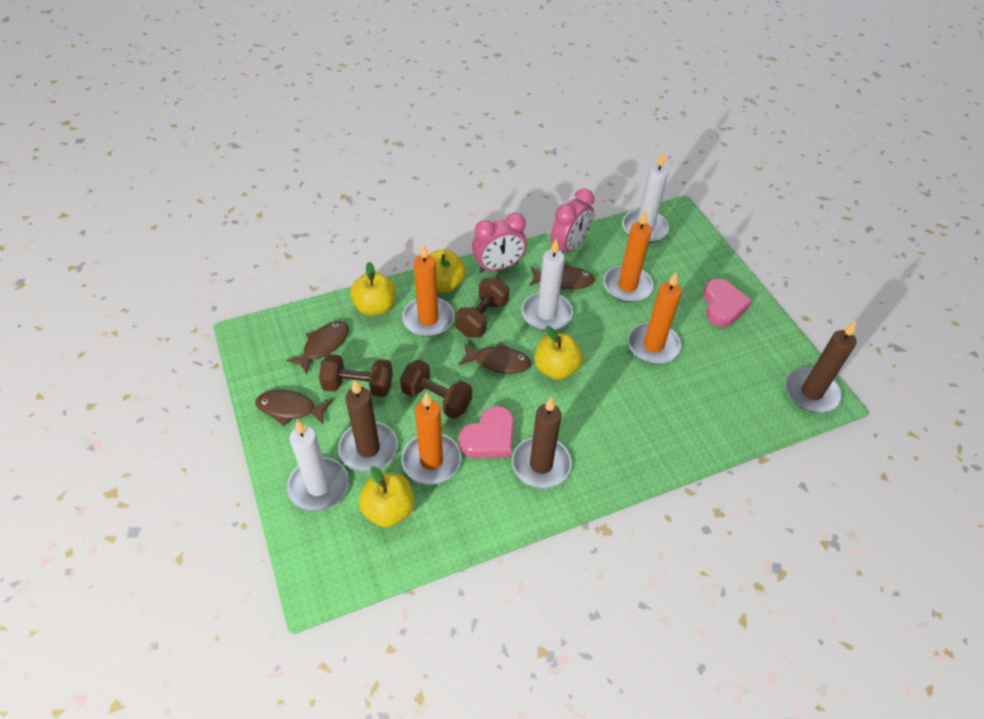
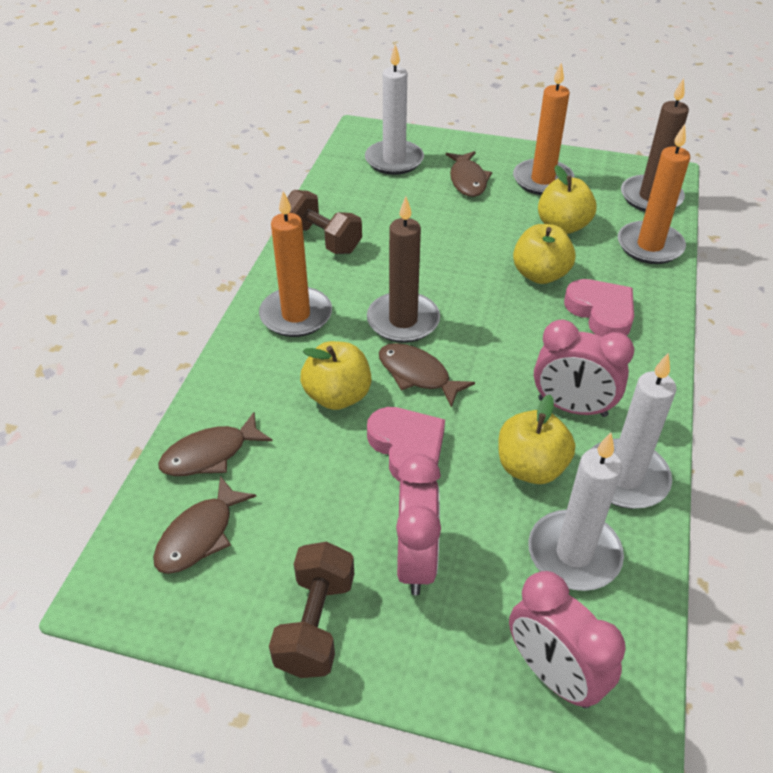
brown candle: 3 -> 2
brown dumbbell: 3 -> 2
orange candle: 4 -> 3
pink clock: 2 -> 3

